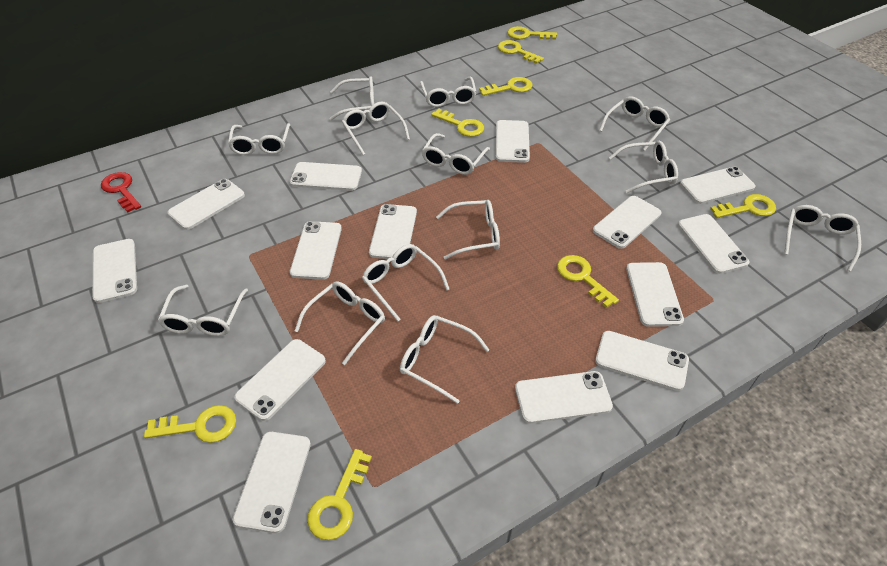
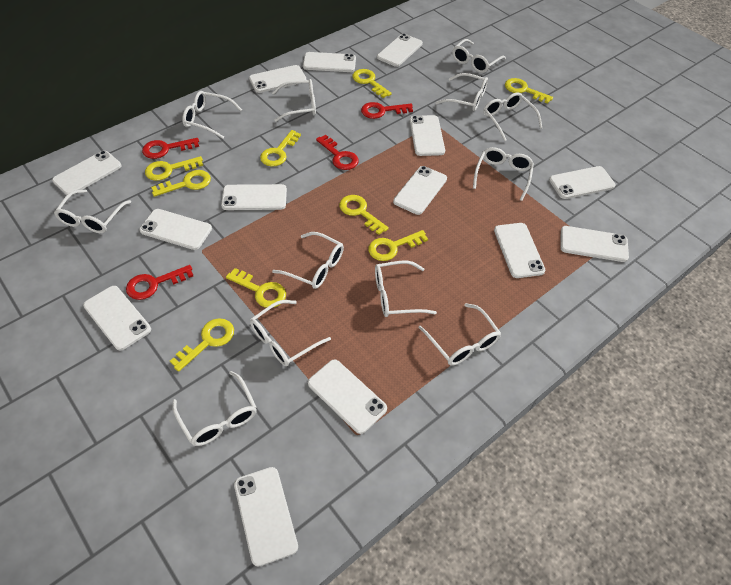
red key: 1 -> 4
white glasses: 13 -> 12
yellow key: 8 -> 9

